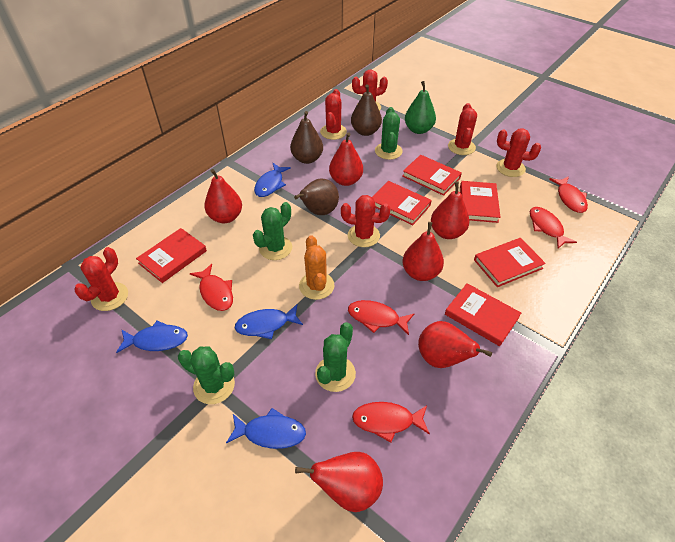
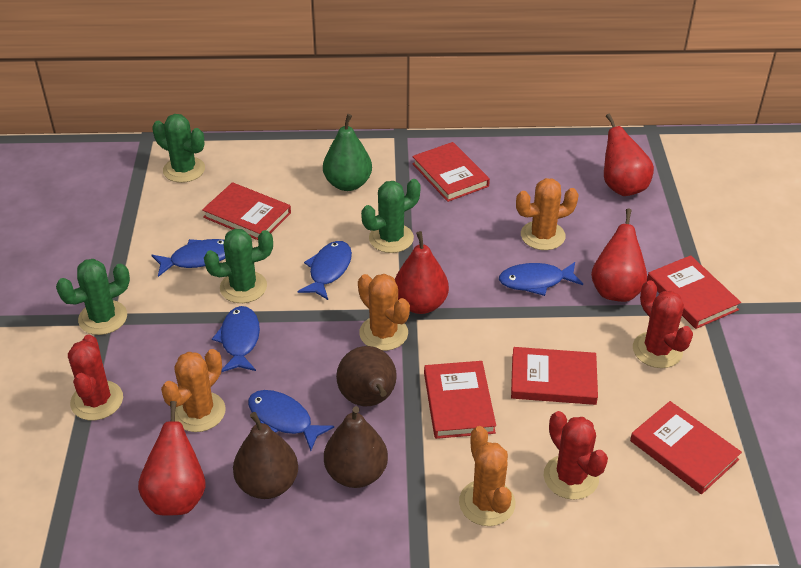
blue fish: 4 -> 5
orange cactus: 1 -> 4
red cactus: 6 -> 3
red fish: 5 -> 0
red pear: 6 -> 4

